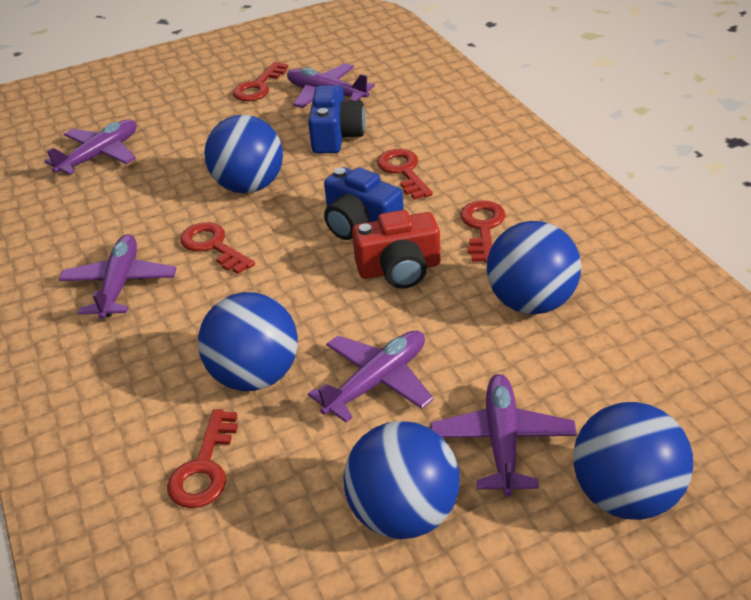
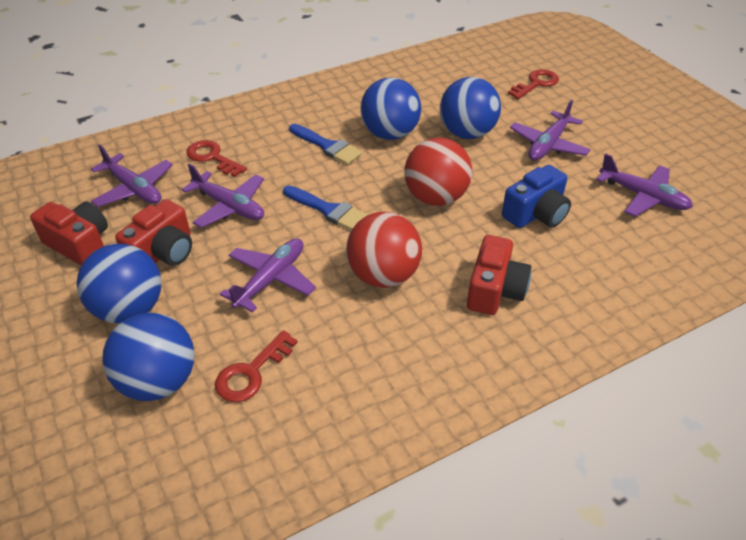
blue ball: 5 -> 4
blue brush: 0 -> 2
blue camera: 2 -> 1
red ball: 0 -> 2
red camera: 1 -> 3
red key: 5 -> 3

